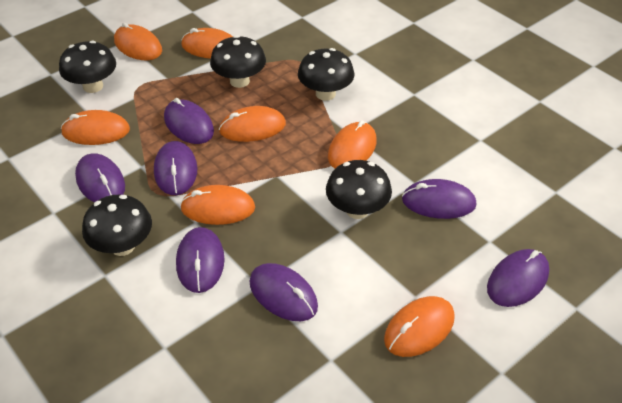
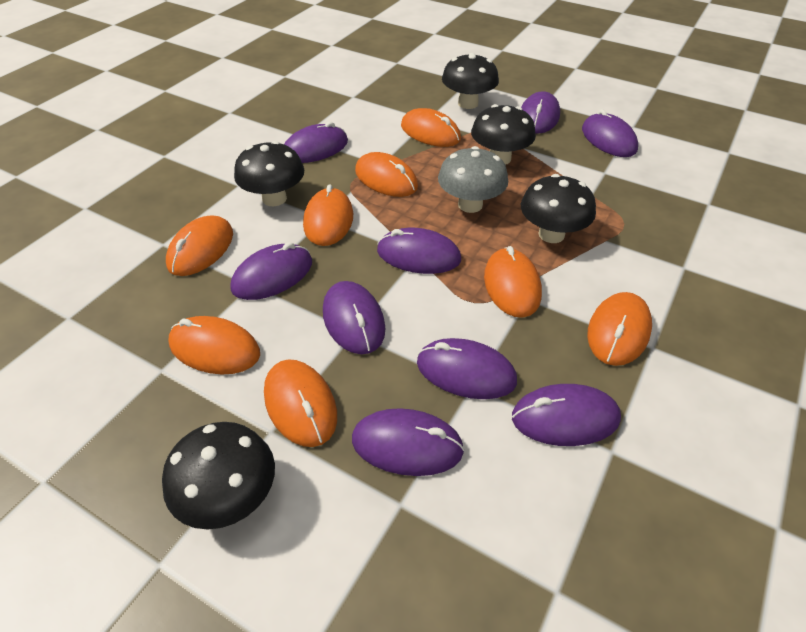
grey mushroom: 0 -> 1
orange mouse: 7 -> 8
purple mouse: 7 -> 9

